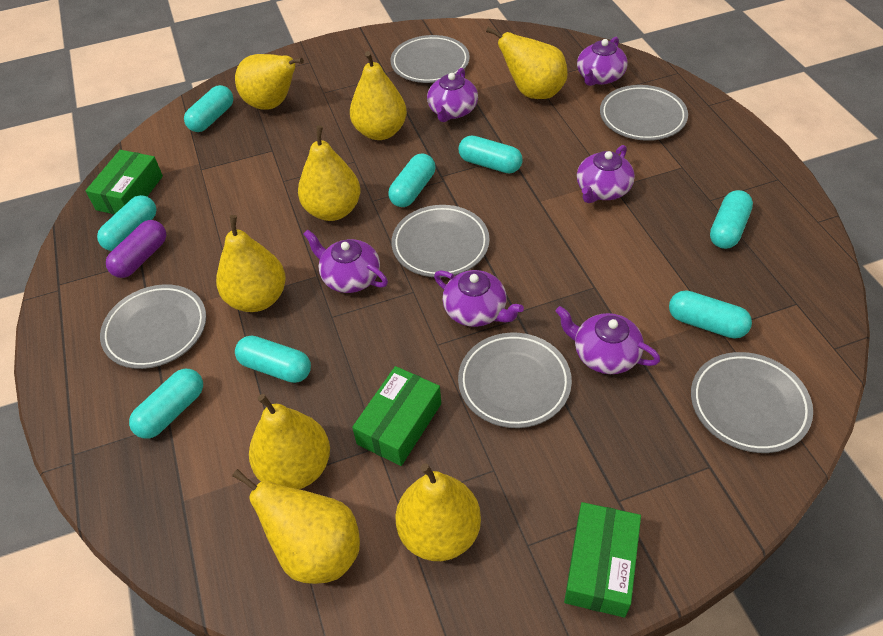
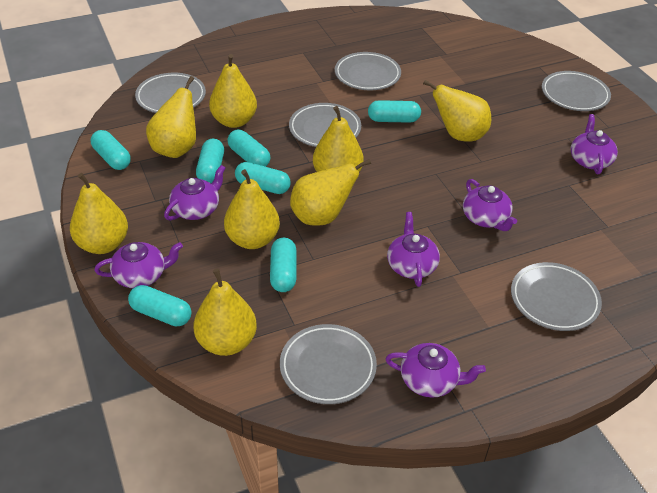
green box: 3 -> 0
purple capsule: 1 -> 0
turquoise capsule: 8 -> 7

